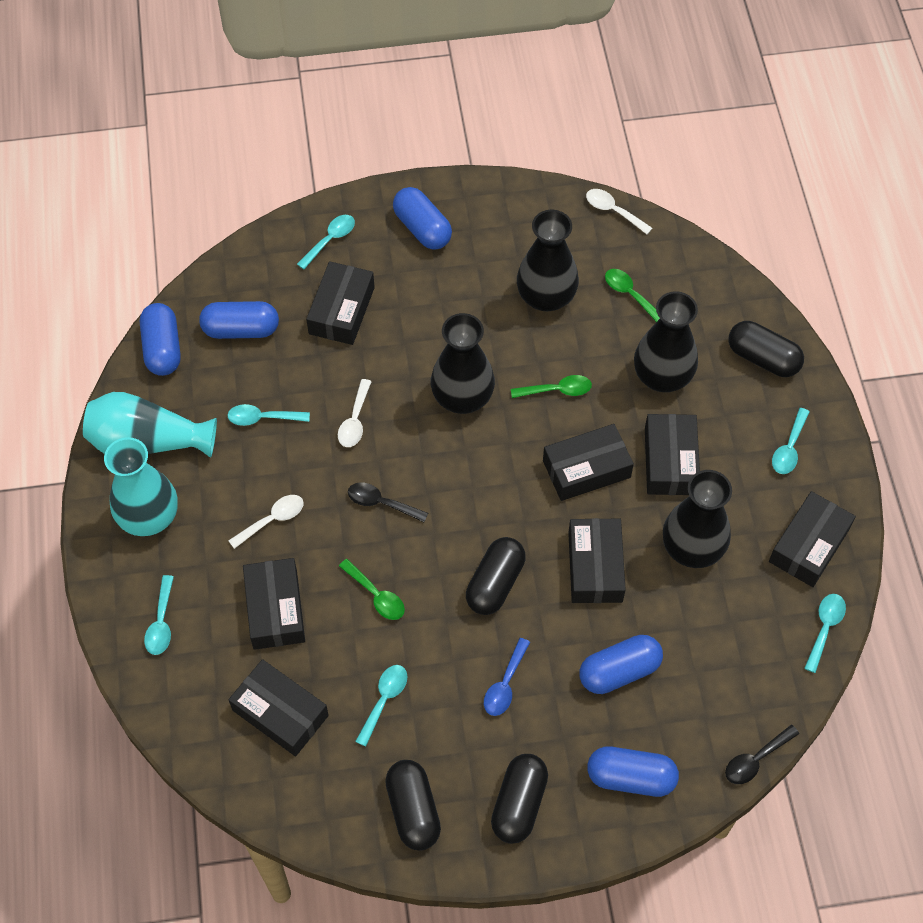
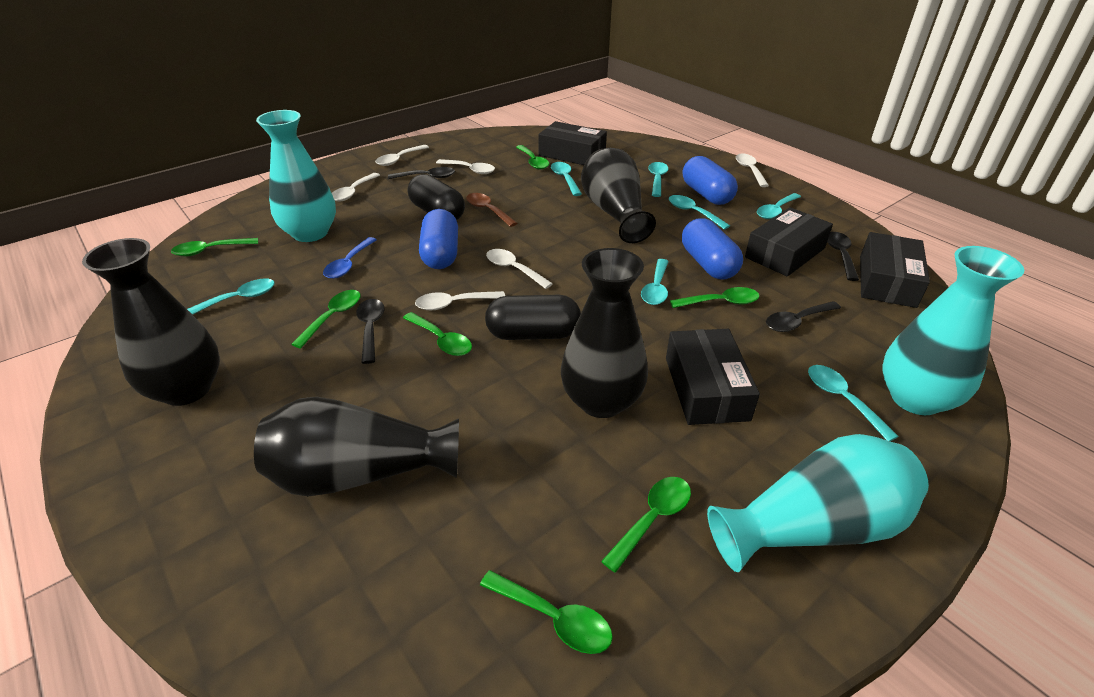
black box: 7 -> 4
black capsule: 4 -> 2
black spoon: 2 -> 4
blue capsule: 5 -> 3
brown spoon: 0 -> 1
green spoon: 3 -> 7
turquoise spoon: 6 -> 7
turquoise vase: 2 -> 3
white spoon: 3 -> 6

